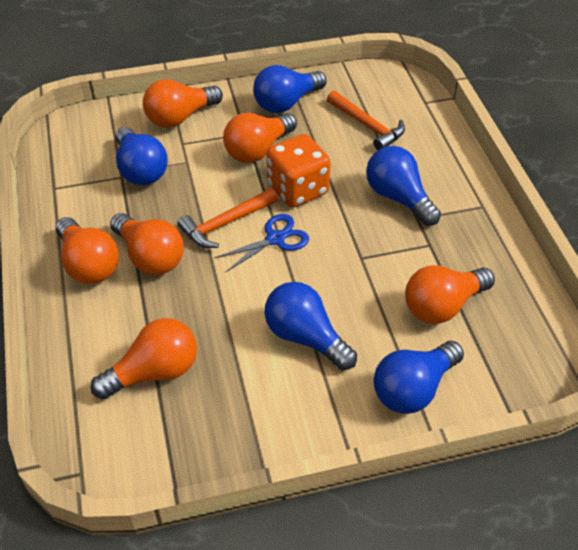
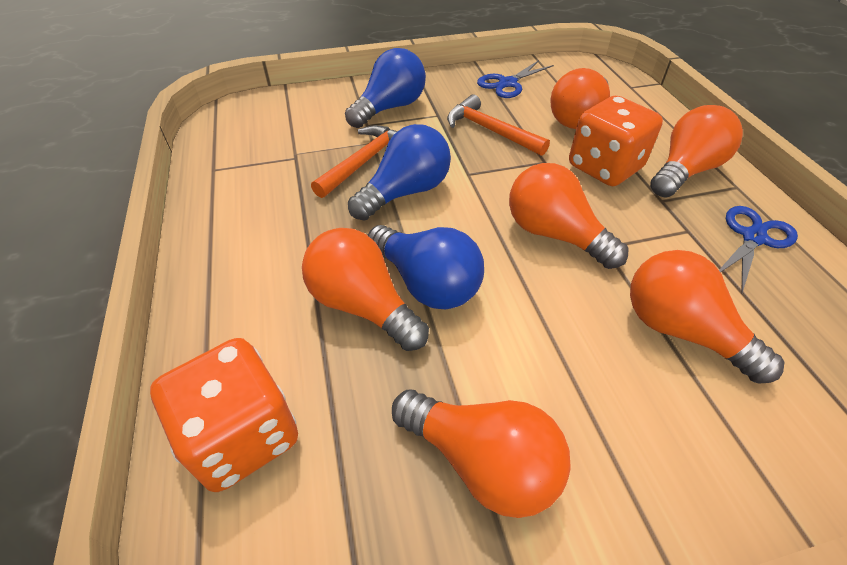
blue light bulb: 5 -> 3
blue scissors: 1 -> 2
orange dice: 1 -> 2

